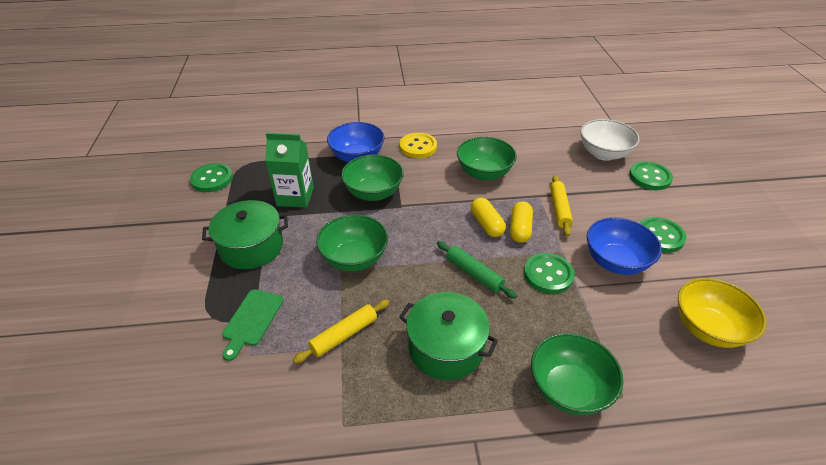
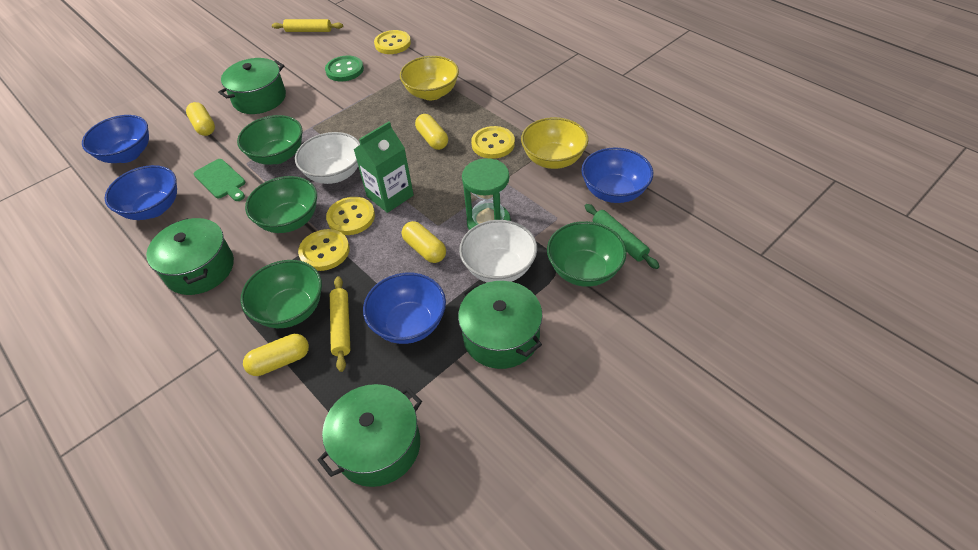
blue bowl: 2 -> 4
green button: 4 -> 1
green hourglass: 0 -> 1
green pot: 2 -> 4
white bowl: 1 -> 2
yellow bowl: 1 -> 2
yellow button: 1 -> 4
yellow capsule: 2 -> 4

